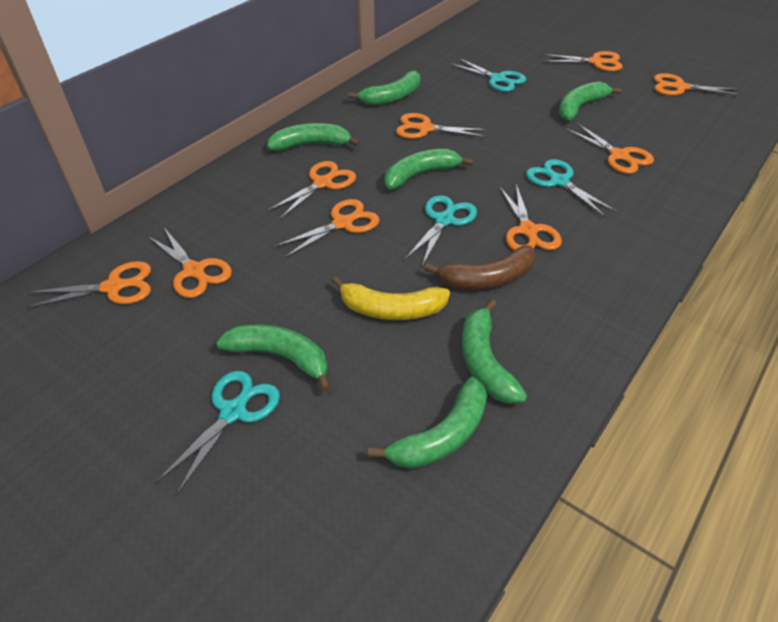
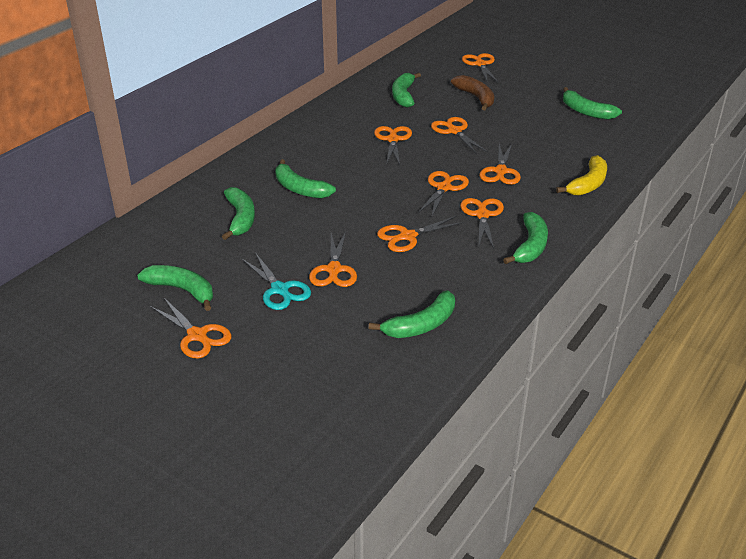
turquoise scissors: 4 -> 1

